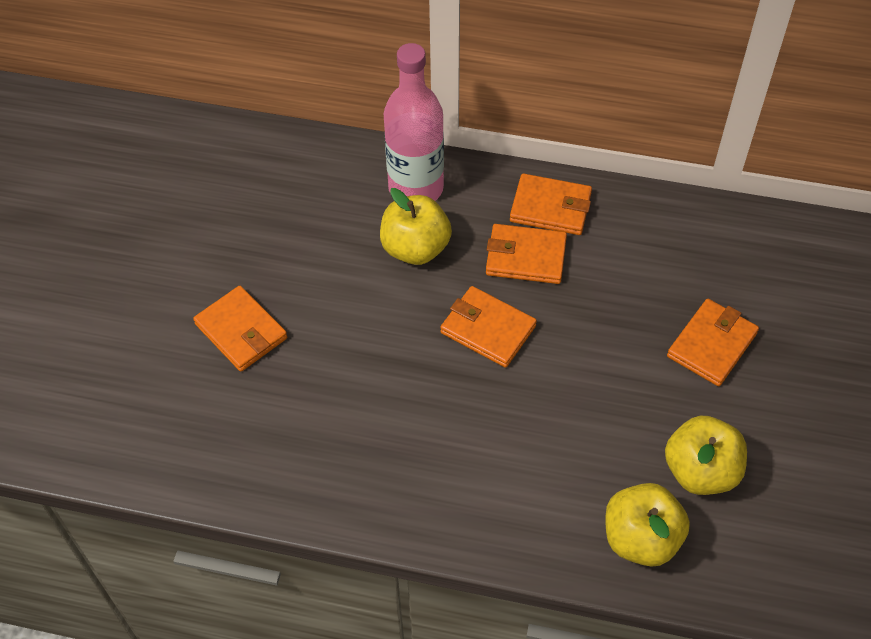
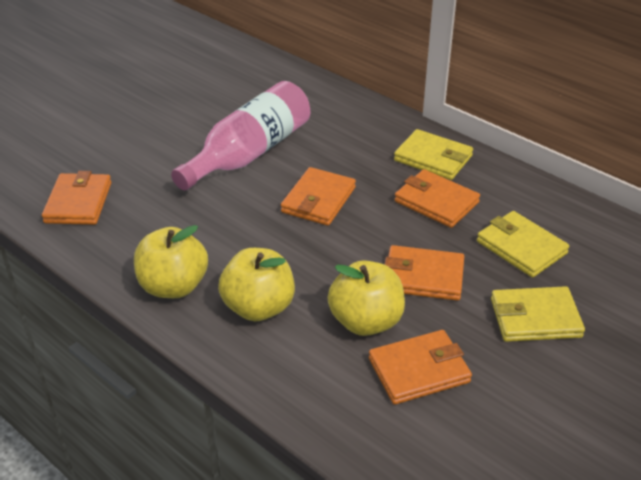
yellow wallet: 0 -> 3

